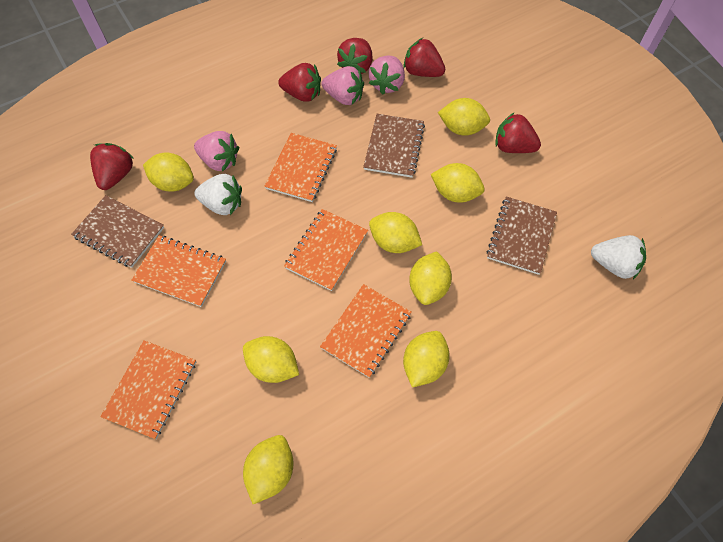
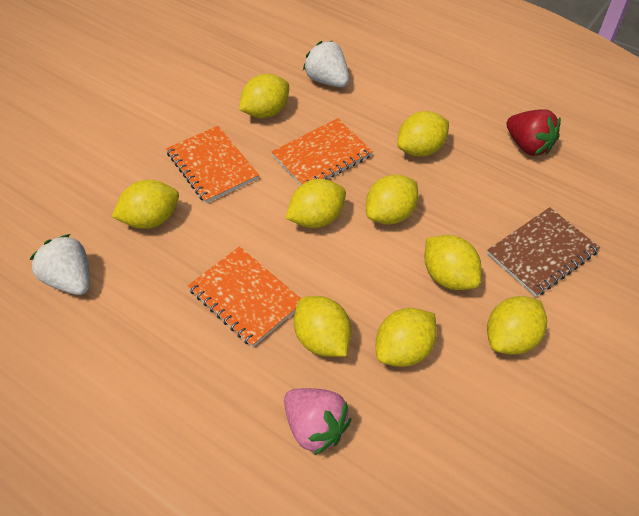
brown notebook: 3 -> 1
orange notebook: 5 -> 3
pink strawberry: 3 -> 1
red strawberry: 5 -> 1
yellow lemon: 8 -> 9

